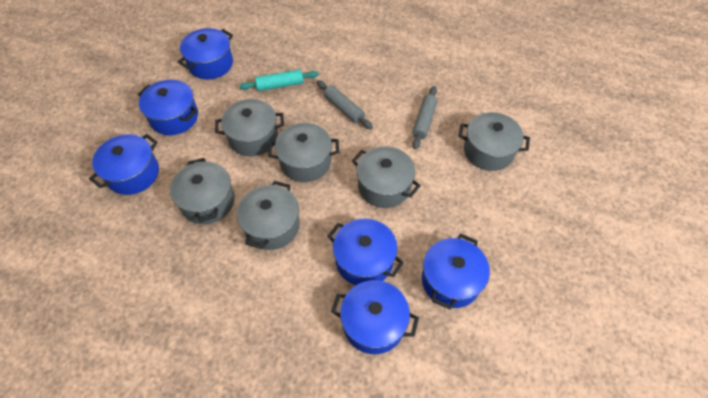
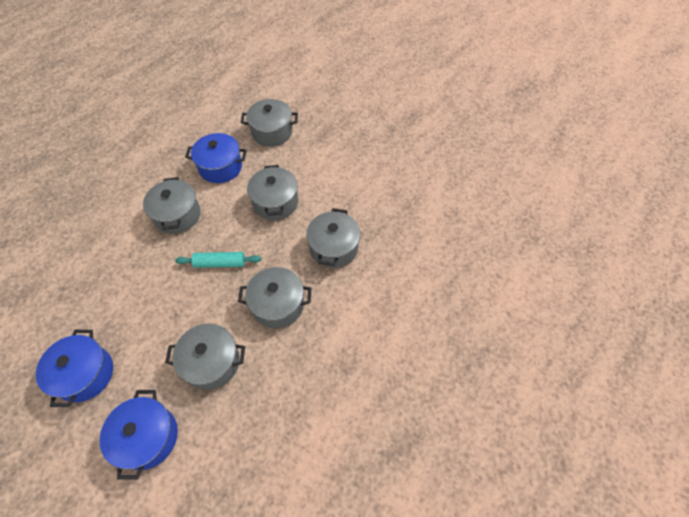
blue pot: 6 -> 3
grey rolling pin: 2 -> 0

